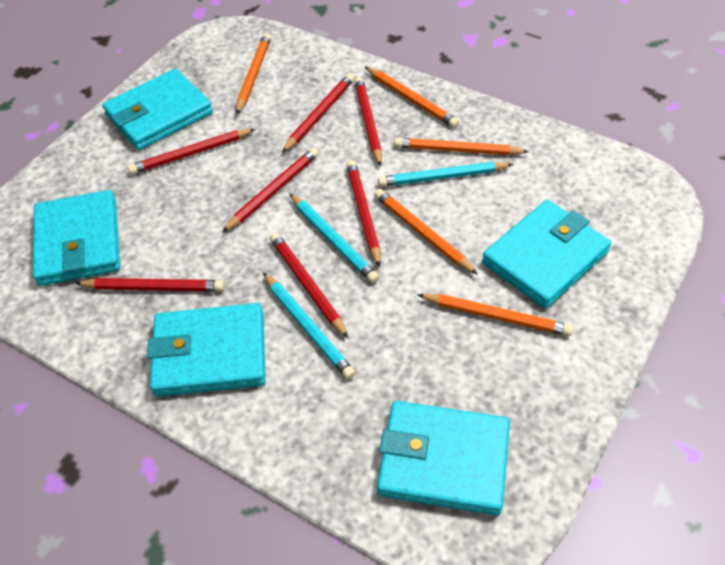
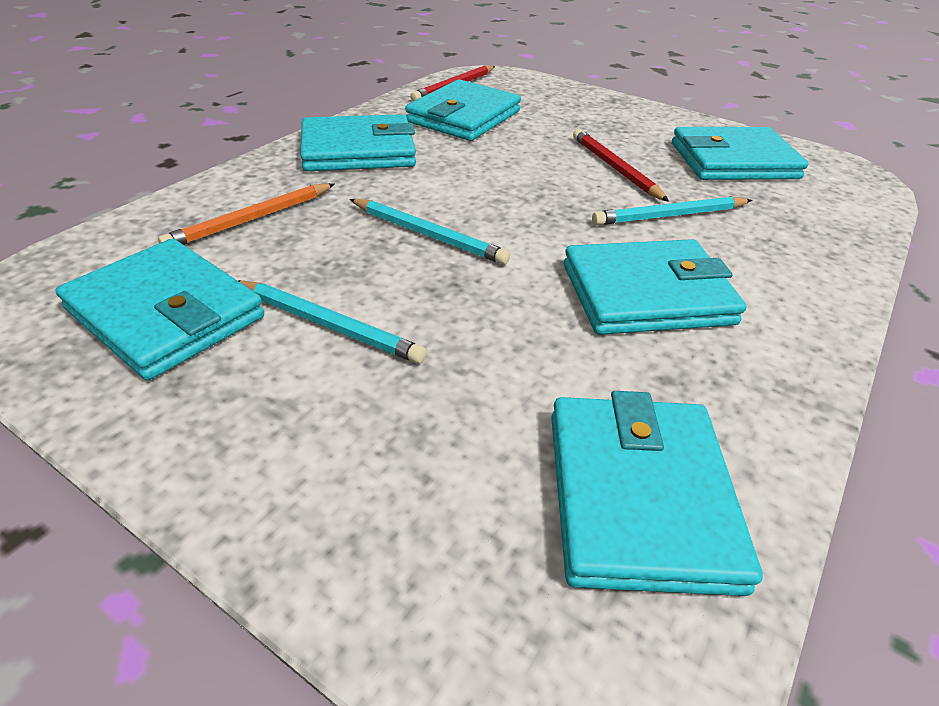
orange pencil: 5 -> 1
red pencil: 7 -> 2
turquoise wallet: 5 -> 6

